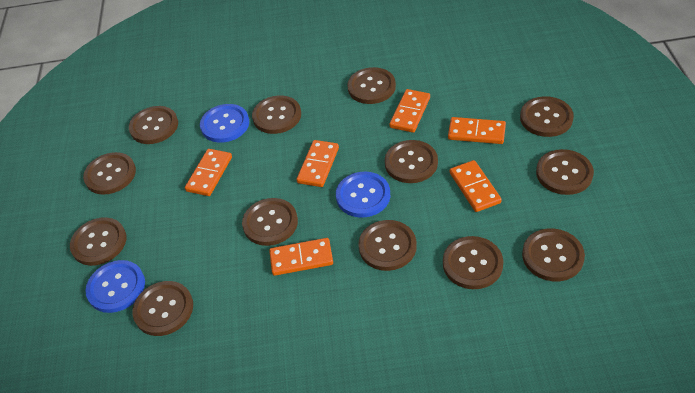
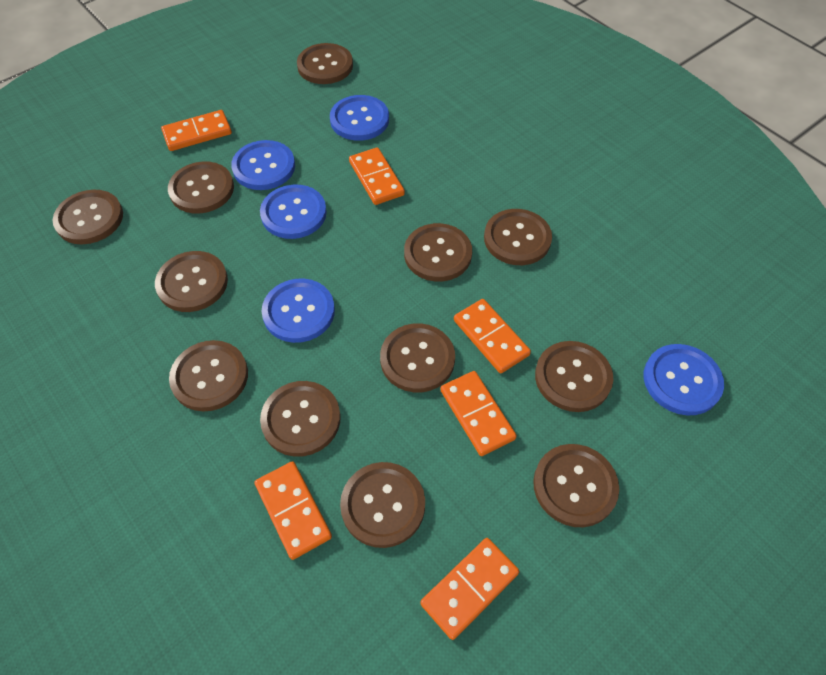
blue button: 3 -> 5
brown button: 13 -> 12

